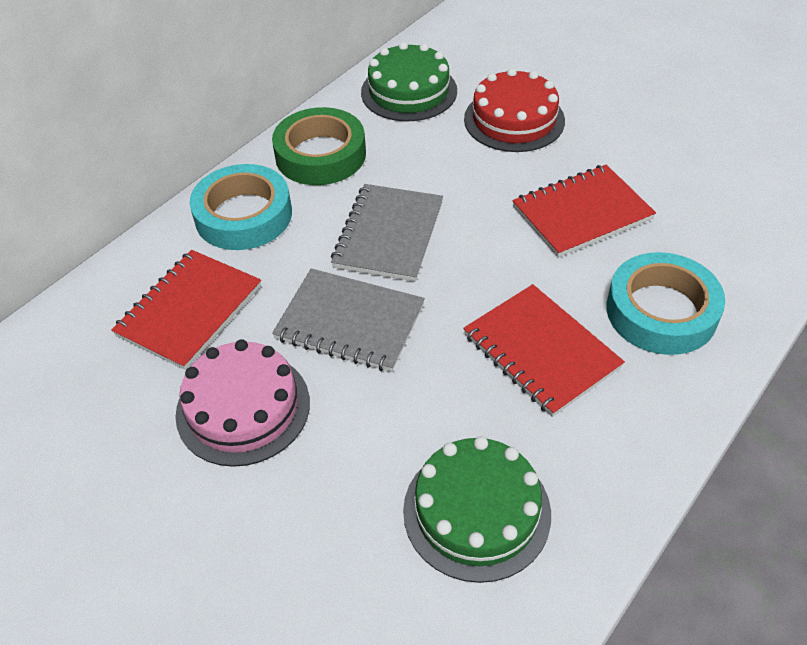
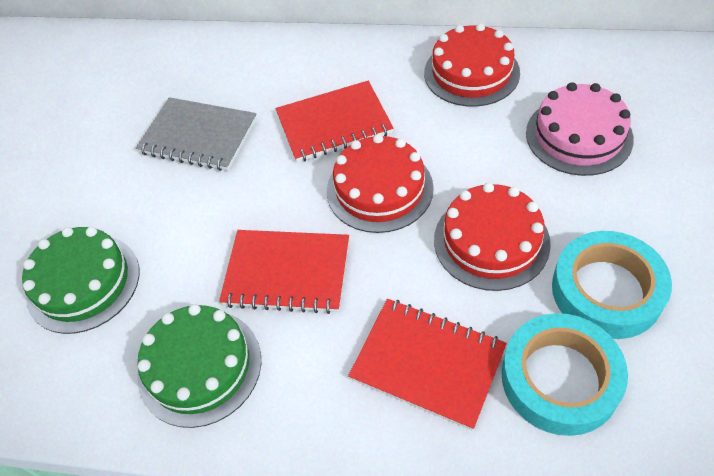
green tape: 1 -> 0
grey notebook: 2 -> 1
red cake: 1 -> 3

